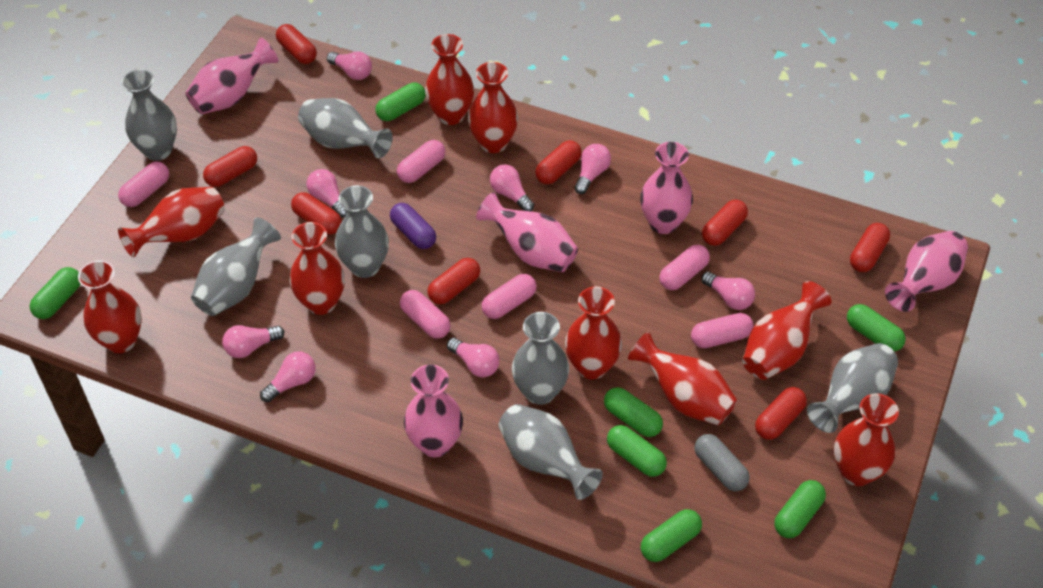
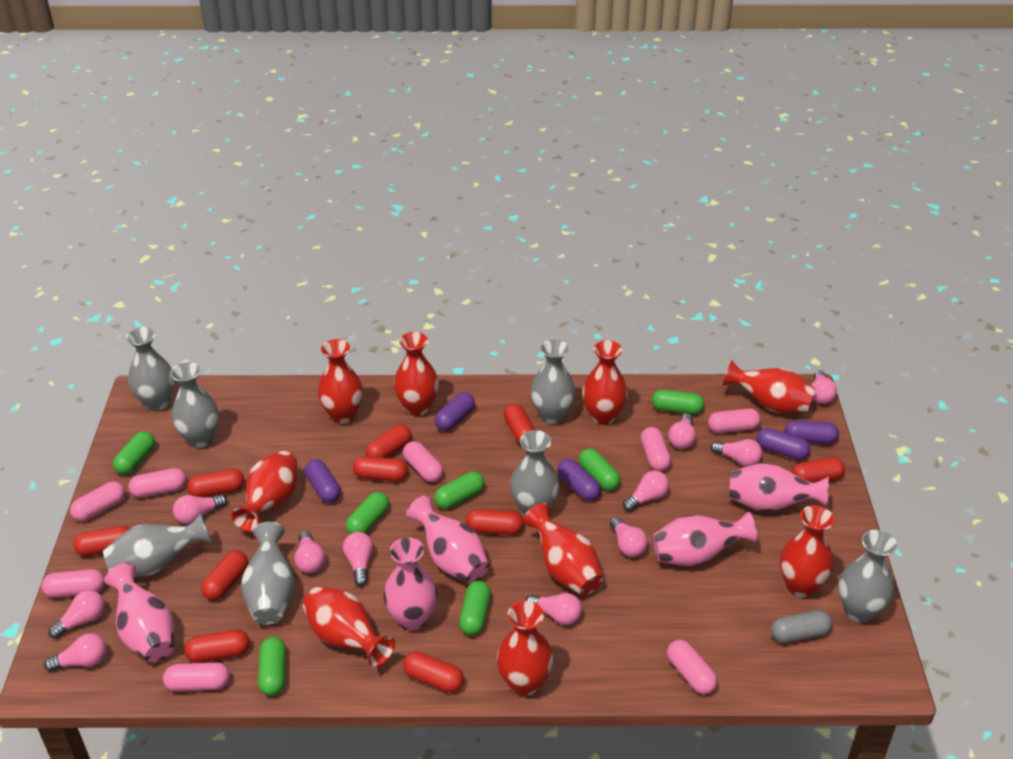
pink capsule: 6 -> 8
pink light bulb: 8 -> 11
purple capsule: 1 -> 5
red capsule: 8 -> 10

